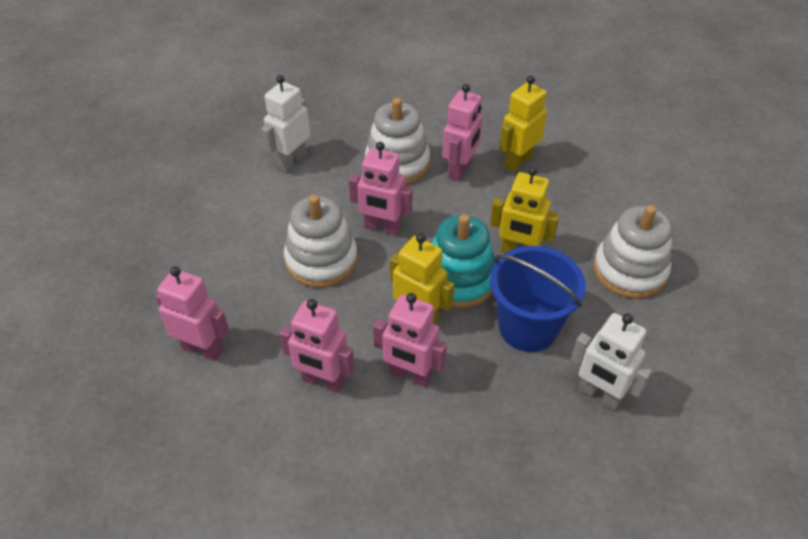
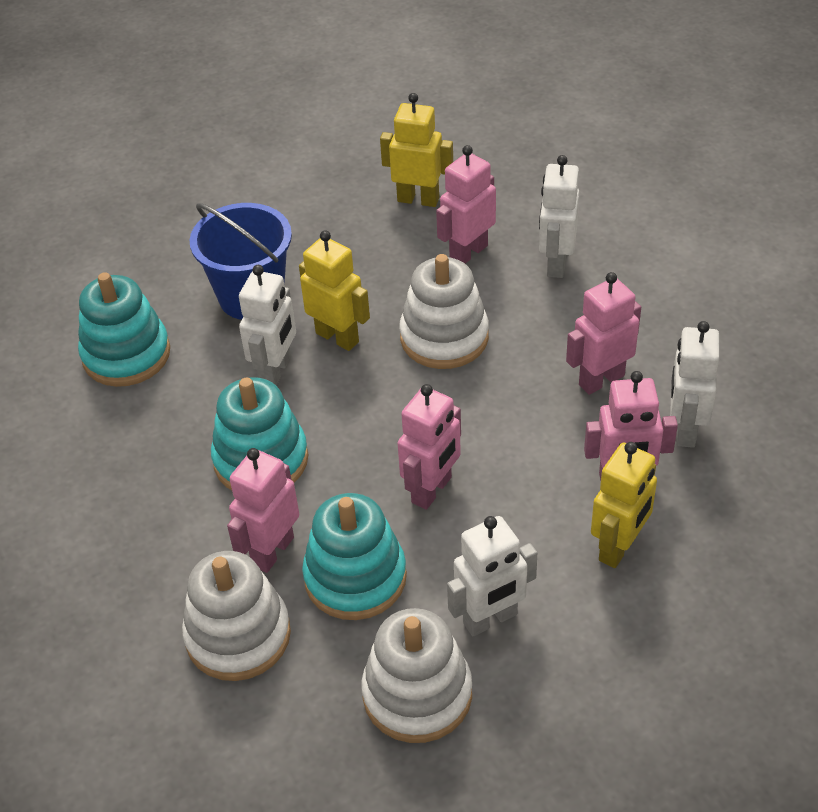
turquoise stacking toy: 1 -> 3
white robot: 2 -> 4

